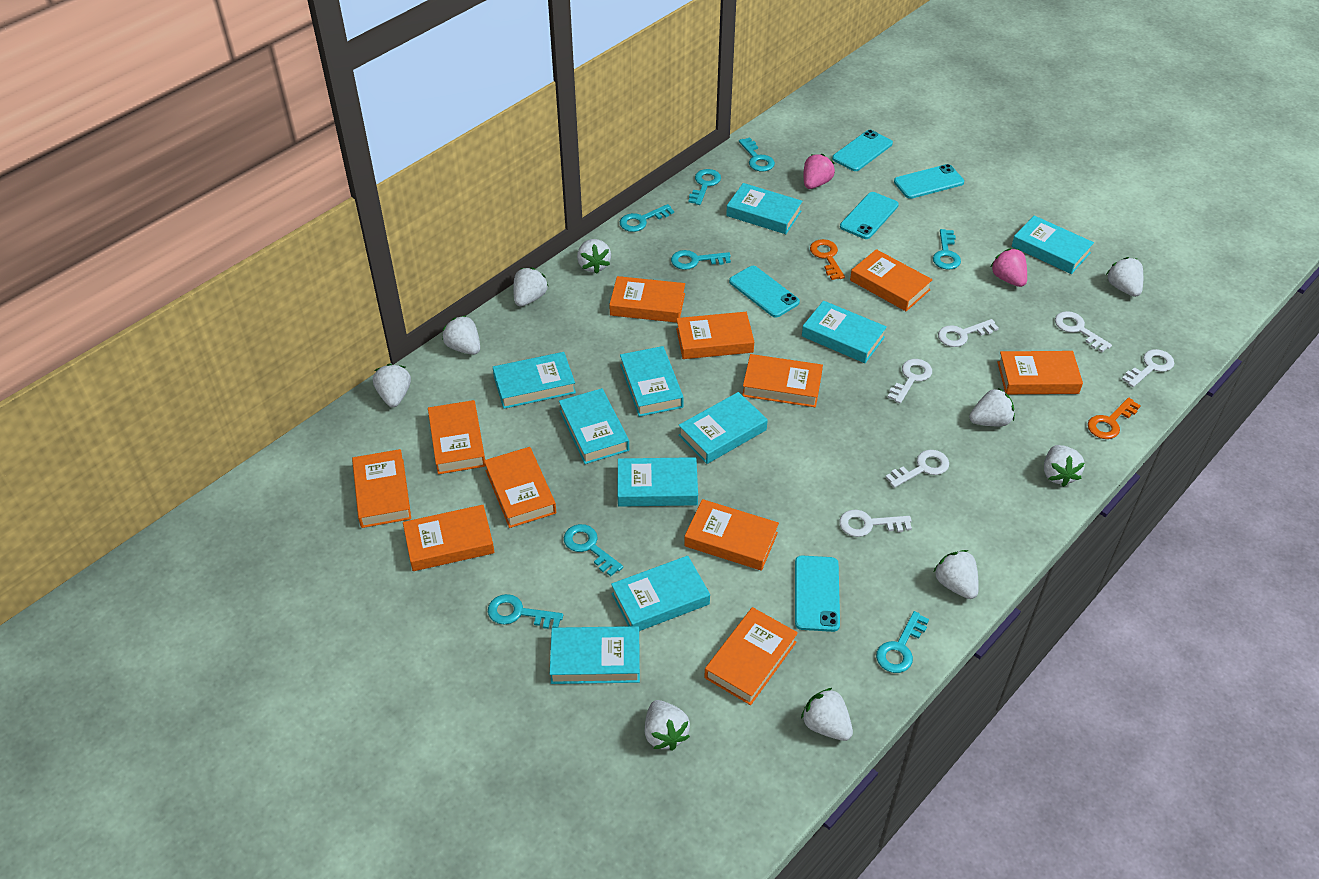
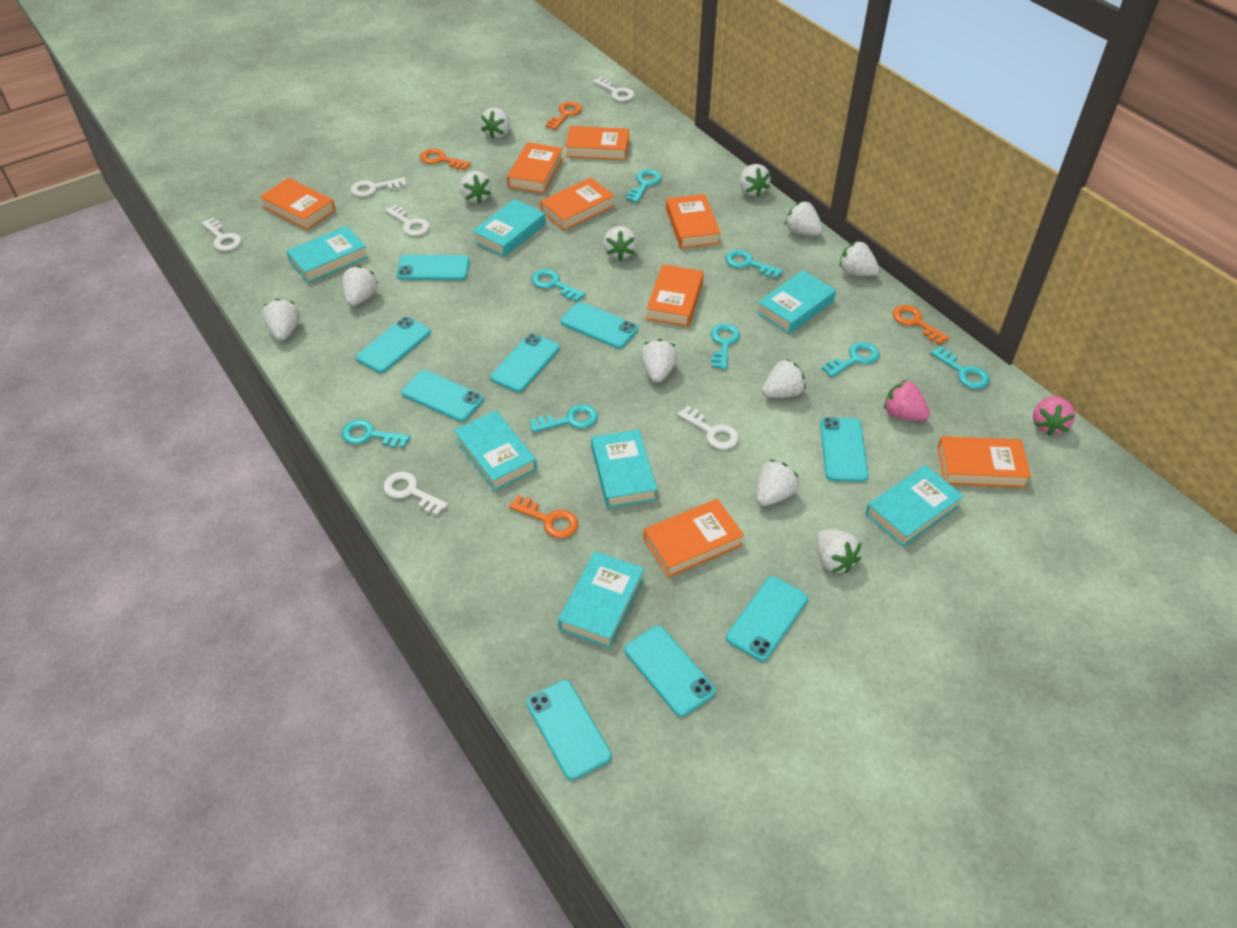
orange book: 11 -> 8
orange key: 2 -> 4
turquoise book: 10 -> 7
turquoise phone: 5 -> 9
white strawberry: 10 -> 12

